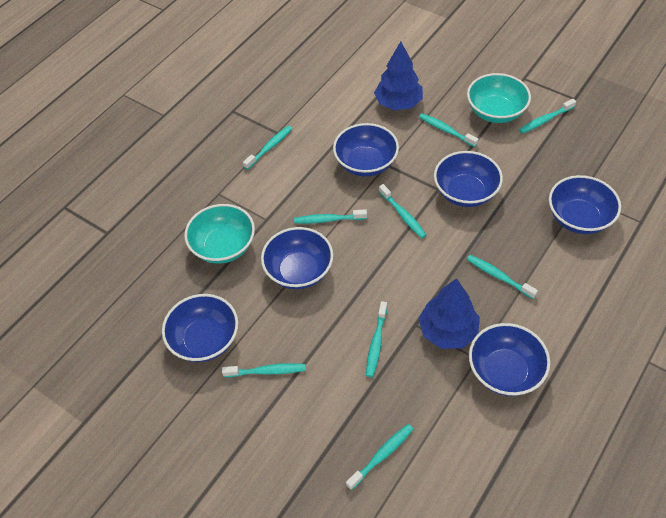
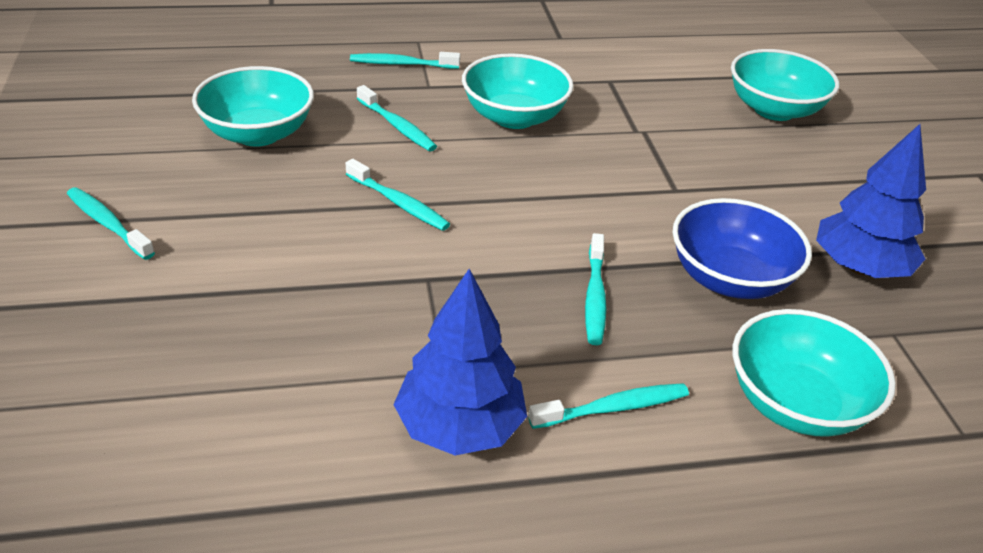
blue bowl: 6 -> 1
turquoise bowl: 2 -> 4
turquoise toothbrush: 9 -> 6

